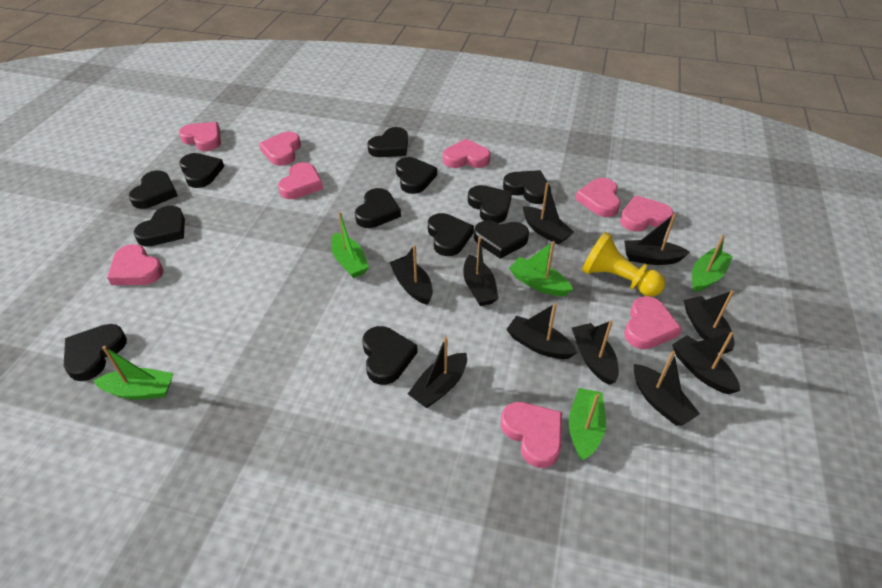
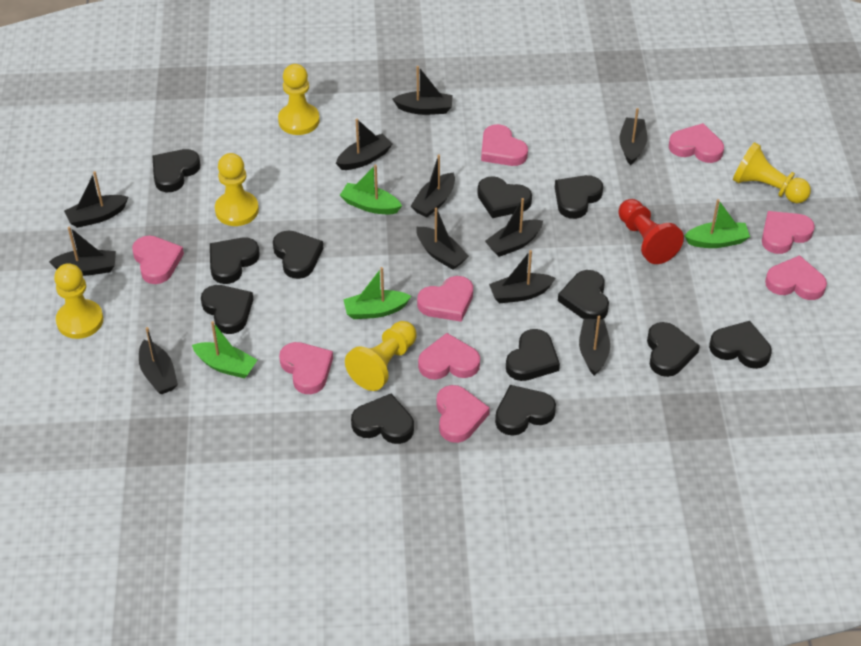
black boat: 10 -> 11
green boat: 5 -> 4
red pawn: 0 -> 1
yellow pawn: 1 -> 5

